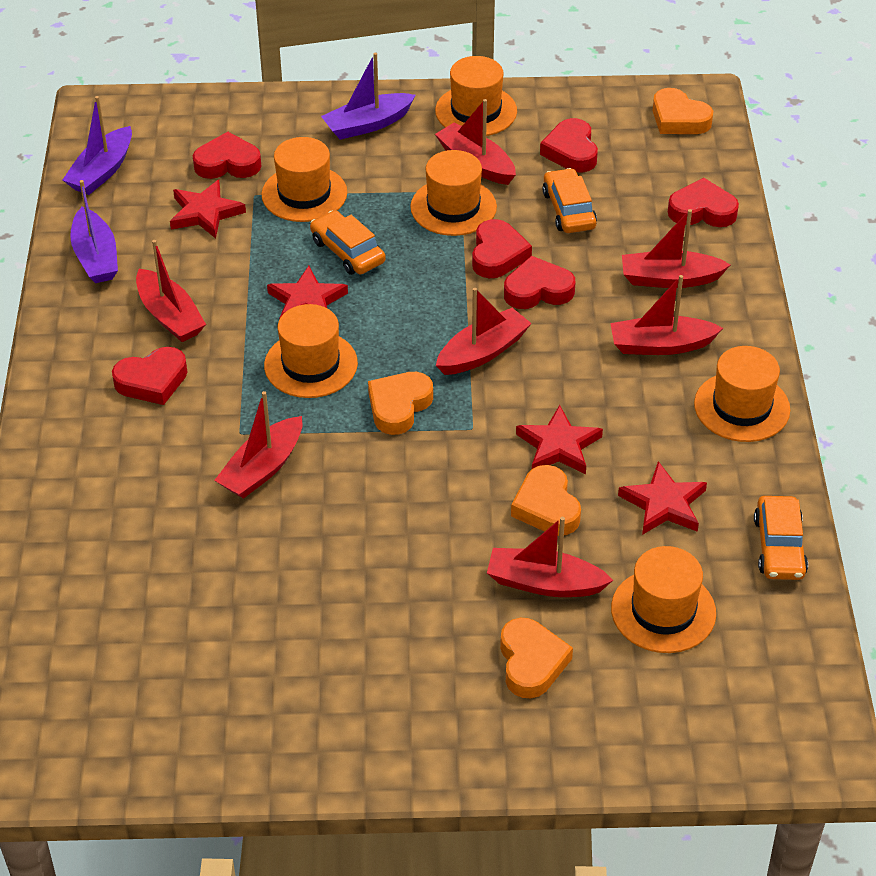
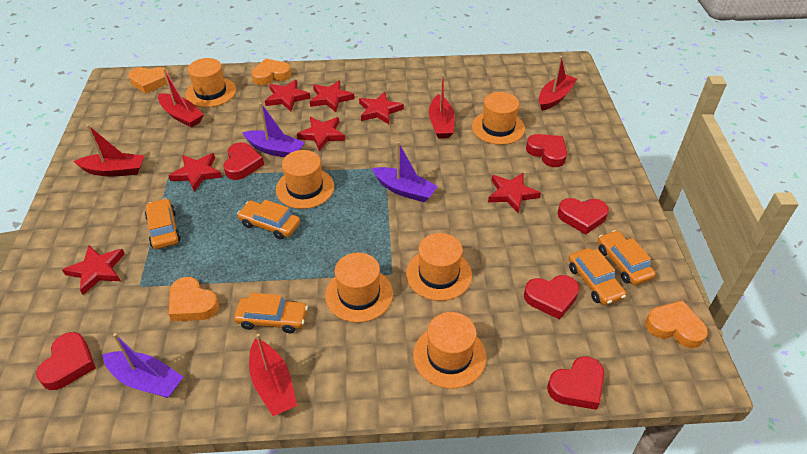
orange car: 3 -> 5
red boat: 7 -> 5
red star: 4 -> 7

